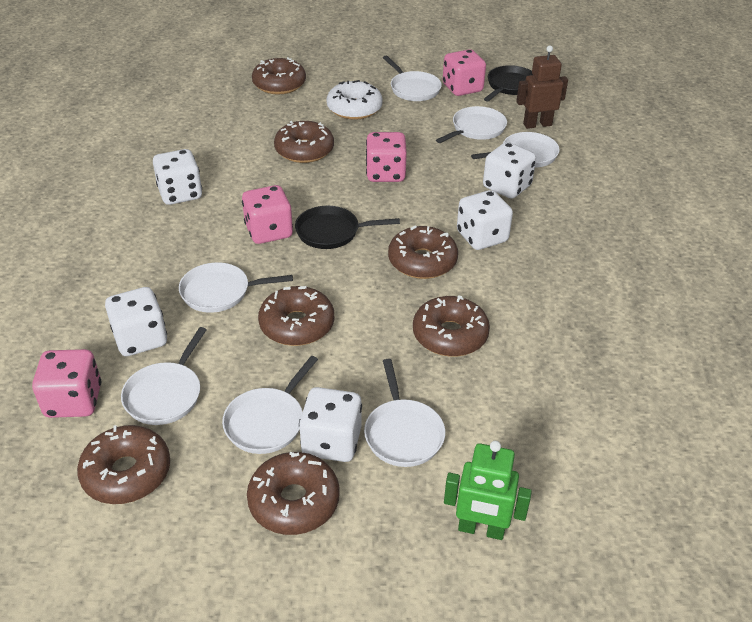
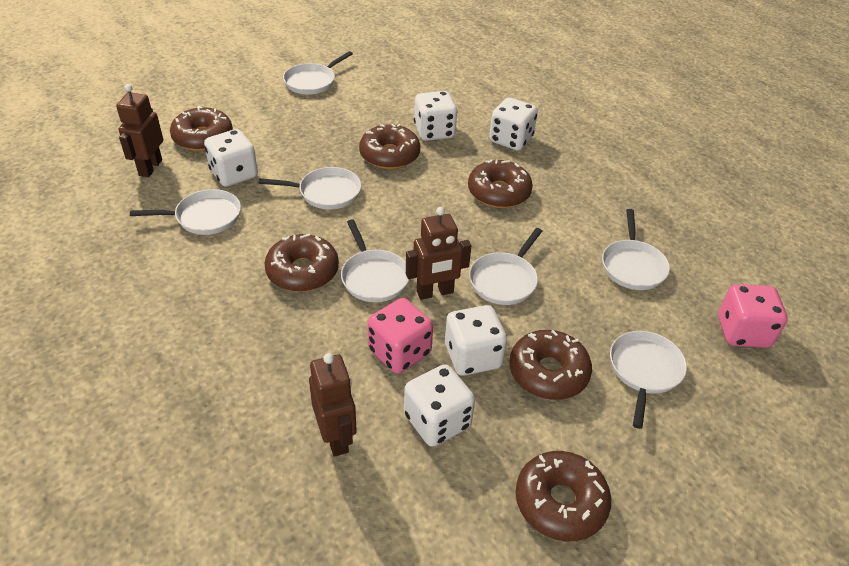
black pan: 2 -> 0
brown donut: 7 -> 6
brown robot: 1 -> 3
green robot: 1 -> 0
pink dice: 4 -> 2
white donut: 1 -> 0

